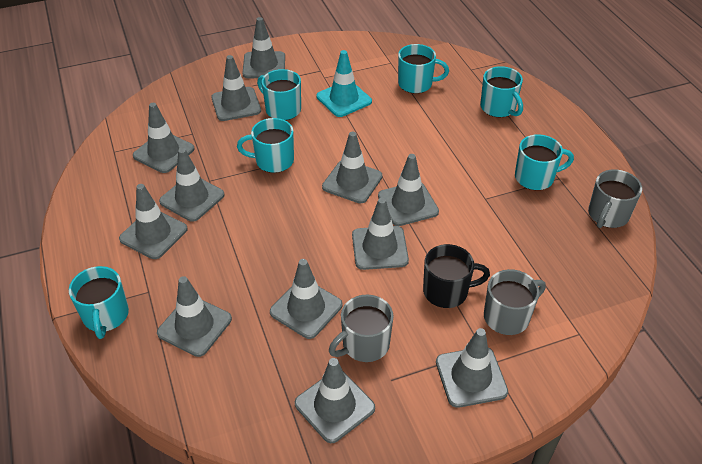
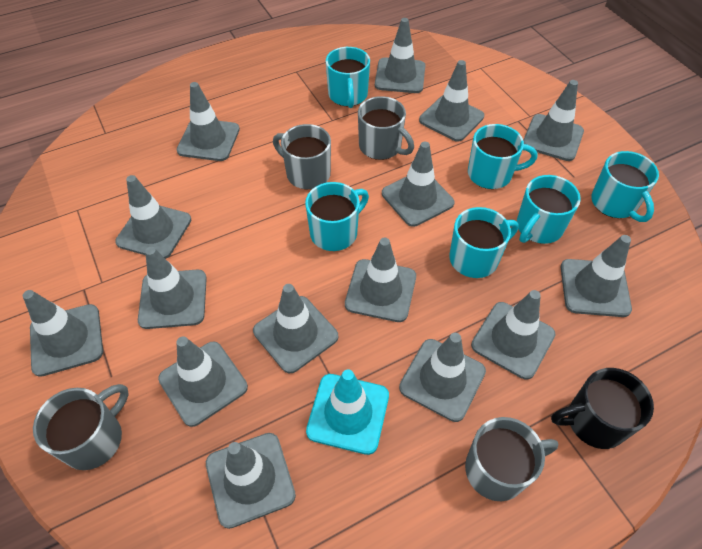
grey mug: 3 -> 4
grey traffic cone: 12 -> 15

